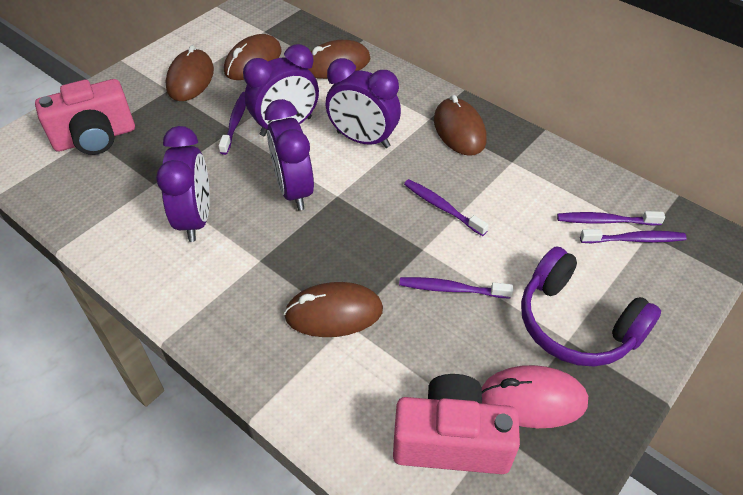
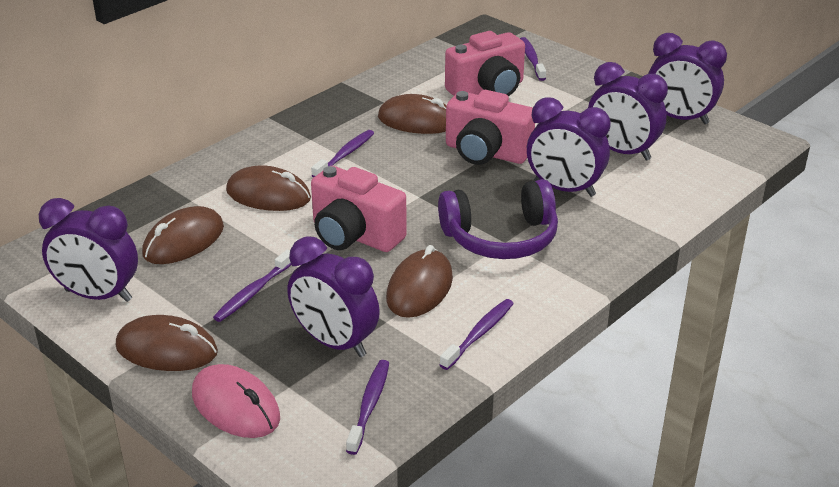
pink camera: 2 -> 3
purple clock: 4 -> 5

